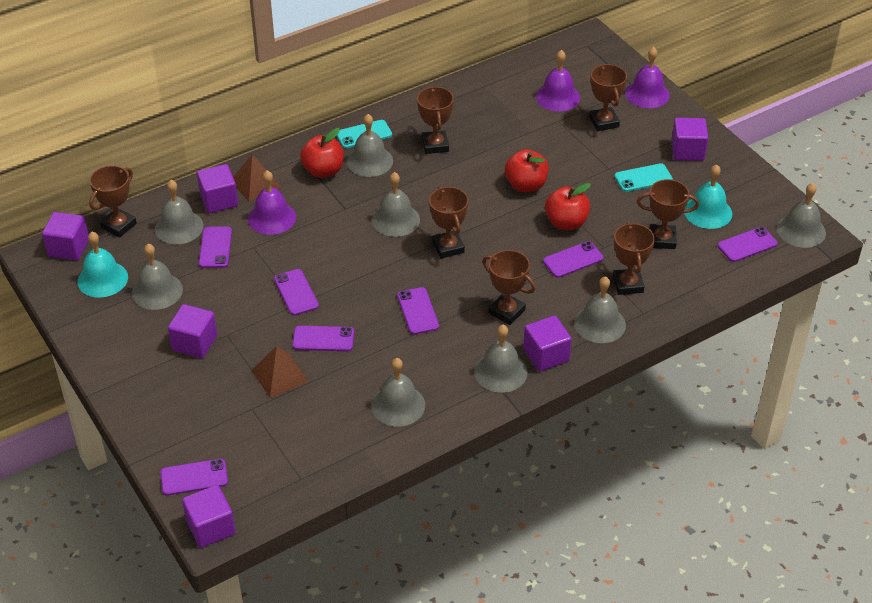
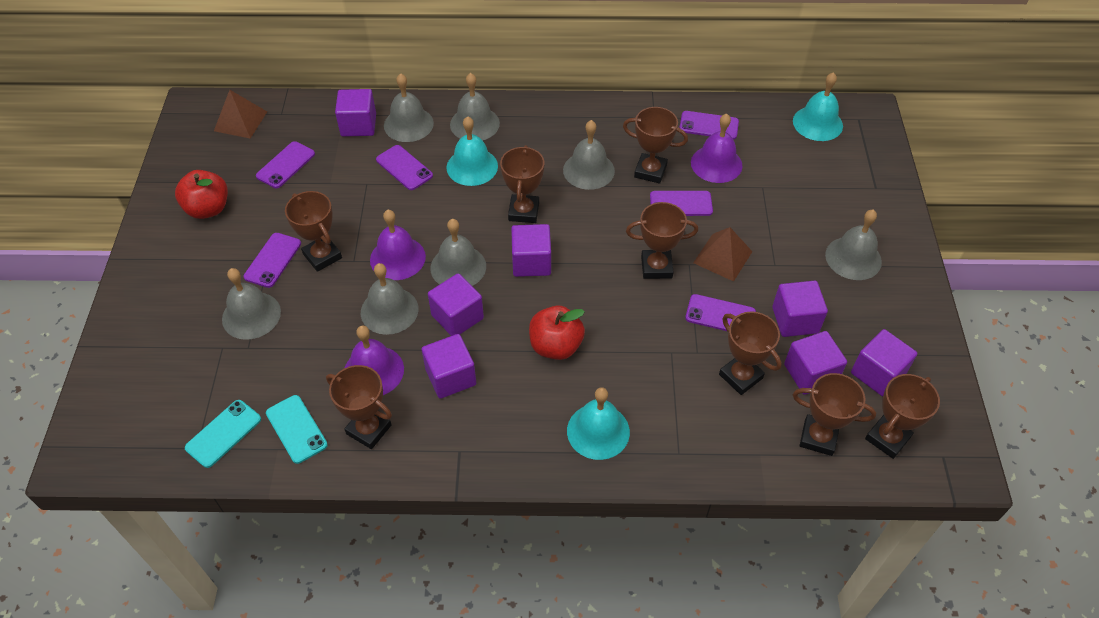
brown trophy: 7 -> 8
grey bell: 8 -> 7
purple cube: 6 -> 7
purple phone: 7 -> 6
red apple: 3 -> 2
turquoise bell: 2 -> 3

